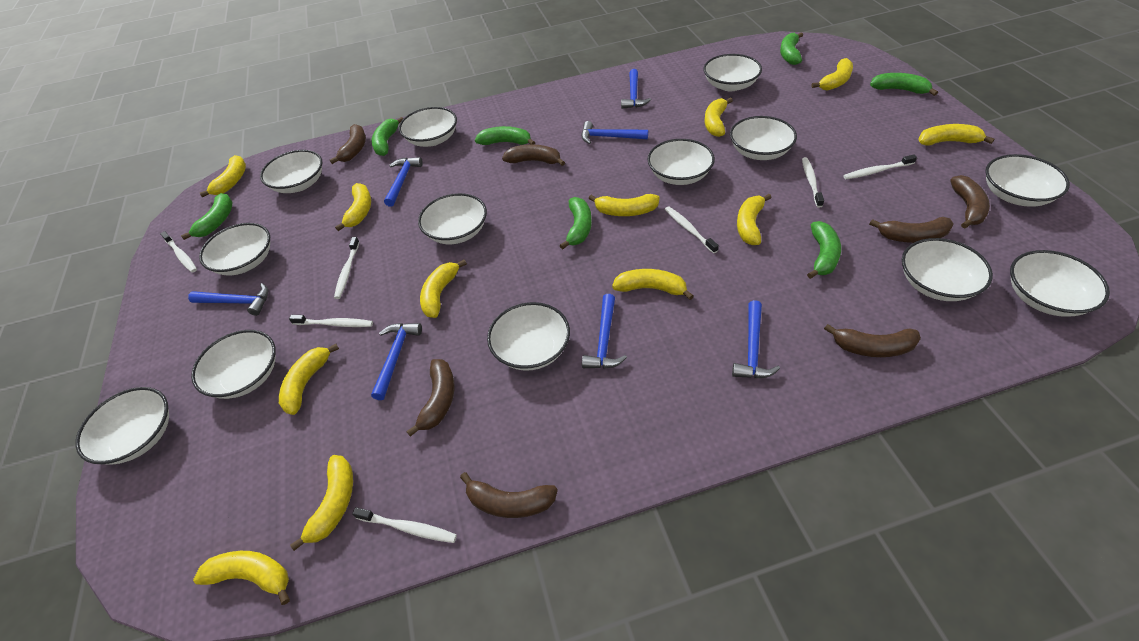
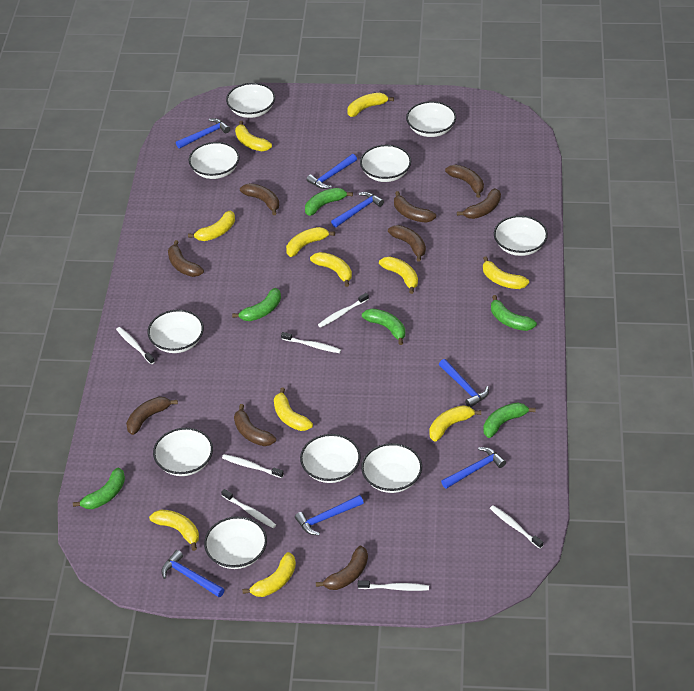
brown banana: 7 -> 9
green banana: 7 -> 6
white bowl: 13 -> 10
yellow banana: 12 -> 11

